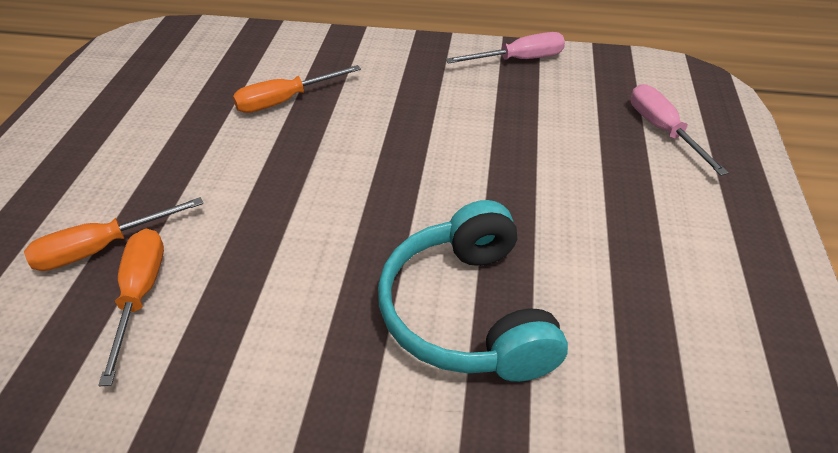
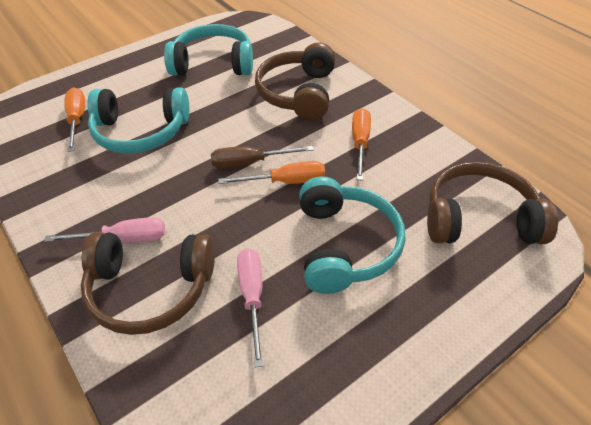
brown headphones: 0 -> 3
brown screwdriver: 0 -> 1
turquoise headphones: 1 -> 3

